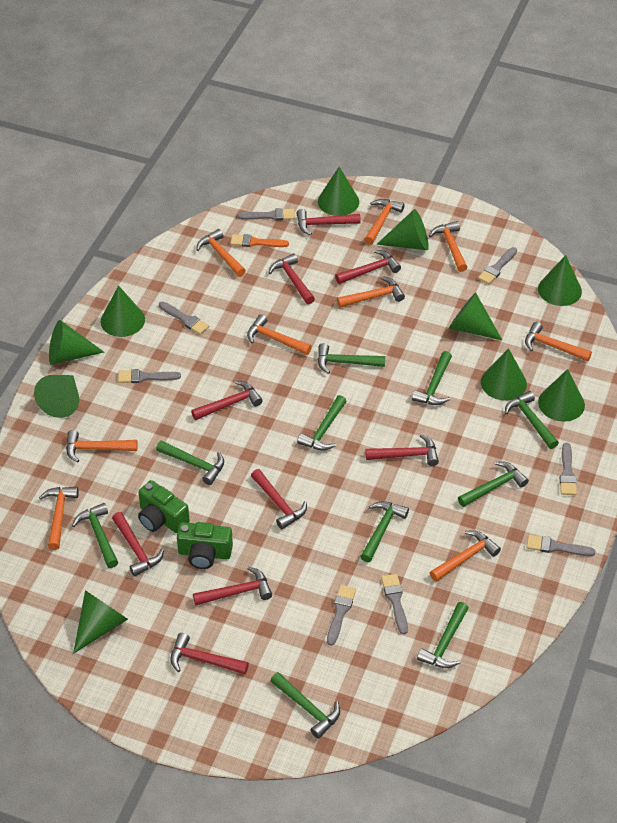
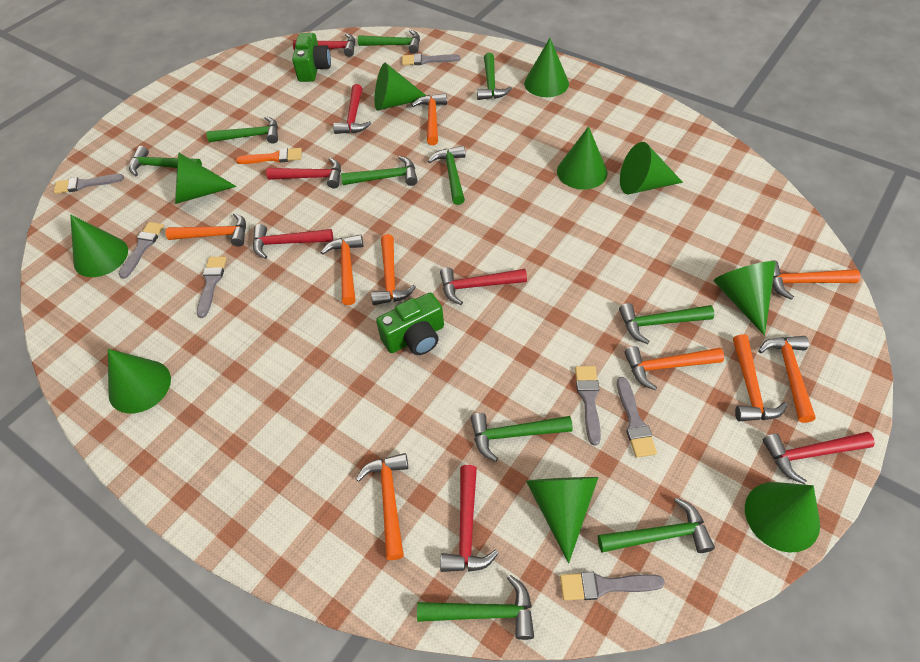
grey brush: 8 -> 7
red hammer: 9 -> 7

